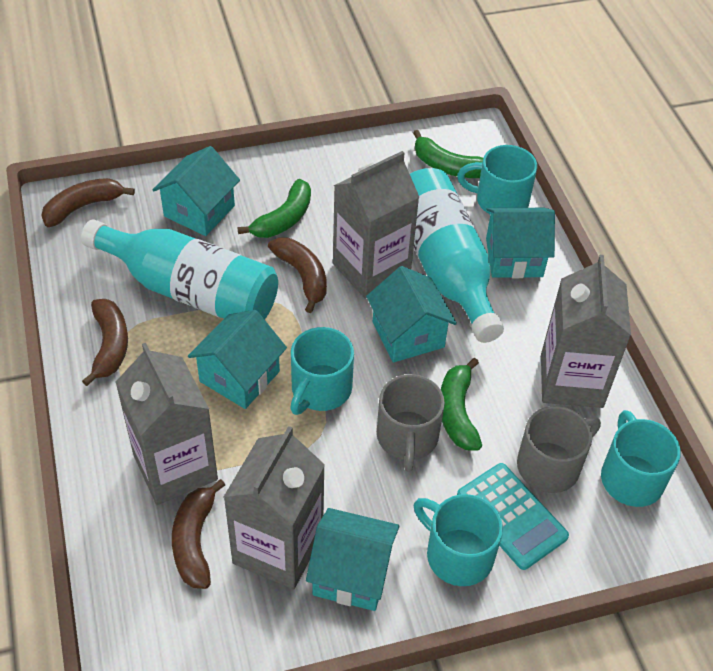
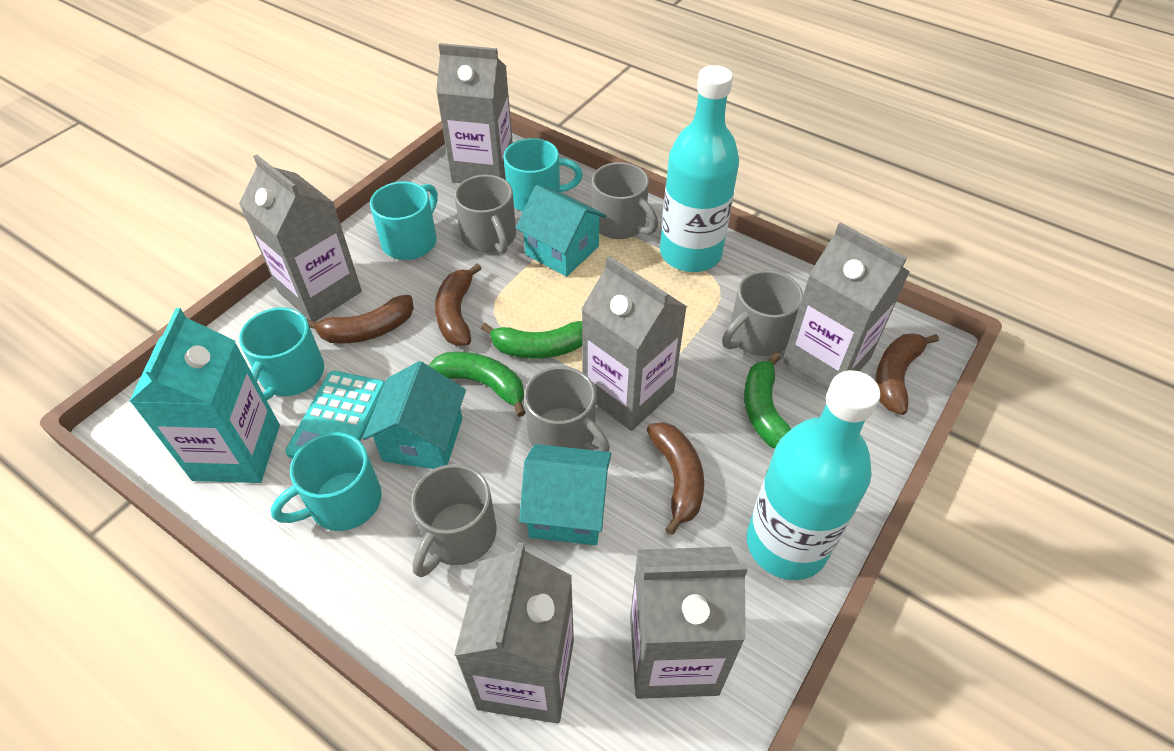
grey carton: 4 -> 6
grey mug: 2 -> 5
turquoise carton: 0 -> 1
turquoise house: 5 -> 3

